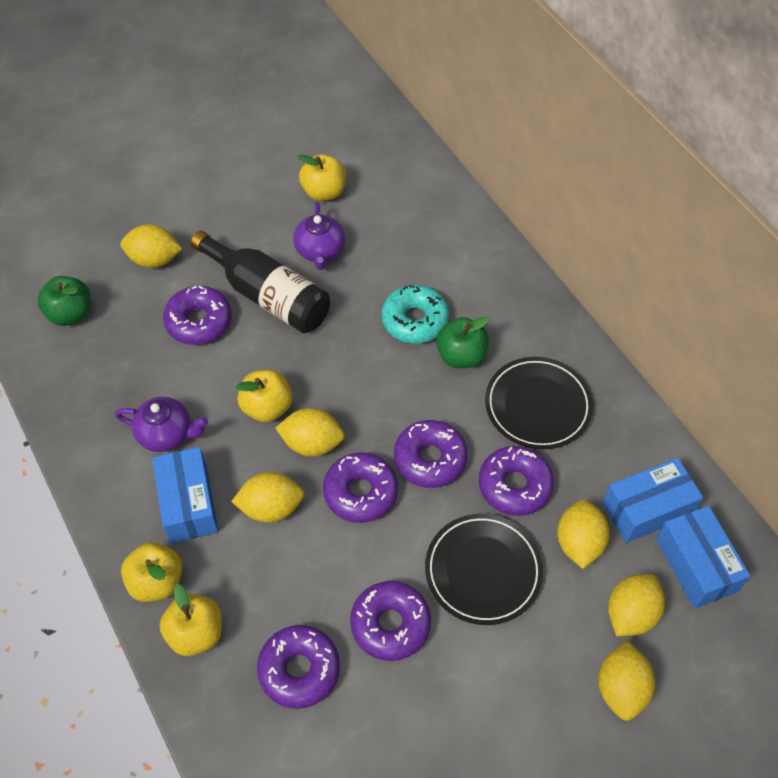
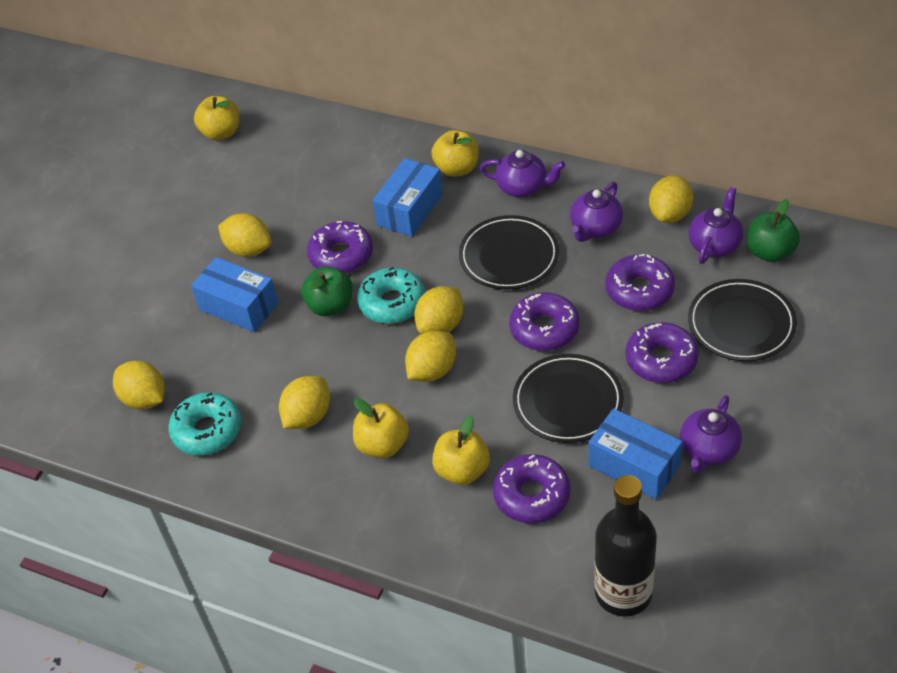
black plate: 2 -> 3
purple donut: 6 -> 5
purple teapot: 2 -> 4
turquoise donut: 1 -> 2

